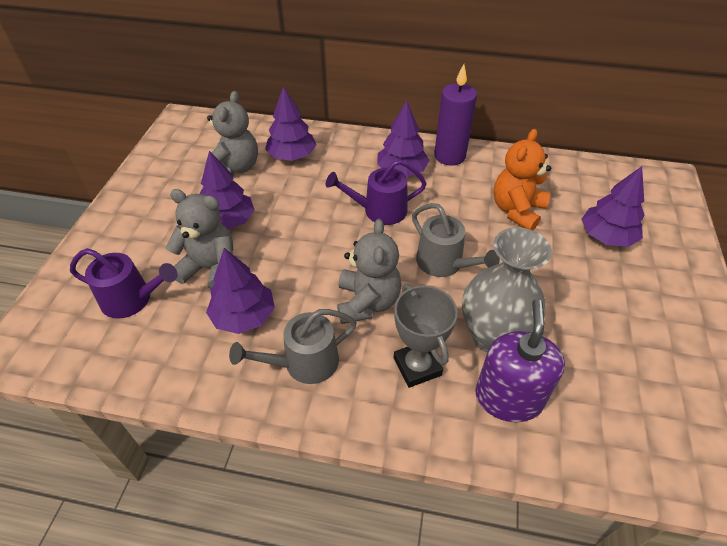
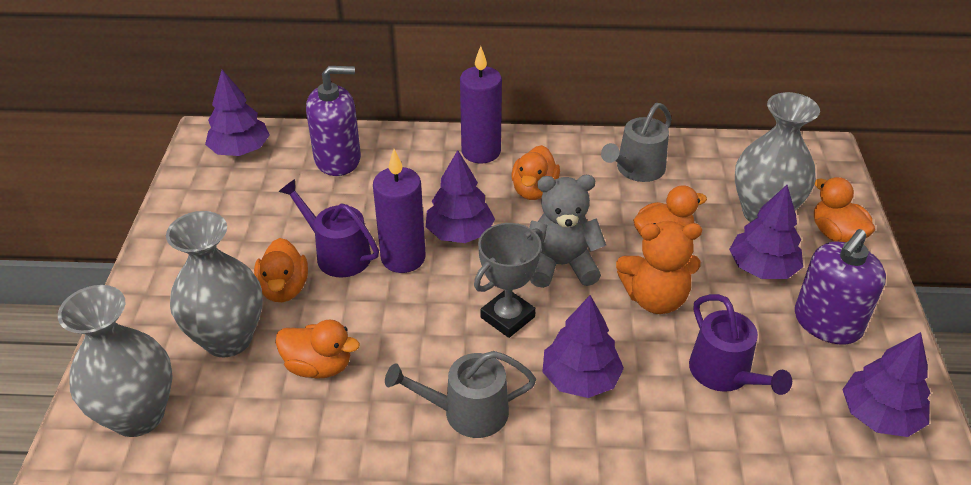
grey teddy bear: 3 -> 1
grey vase: 1 -> 3
orange duck: 0 -> 5
purple candle: 1 -> 2
purple soap dispenser: 1 -> 2

